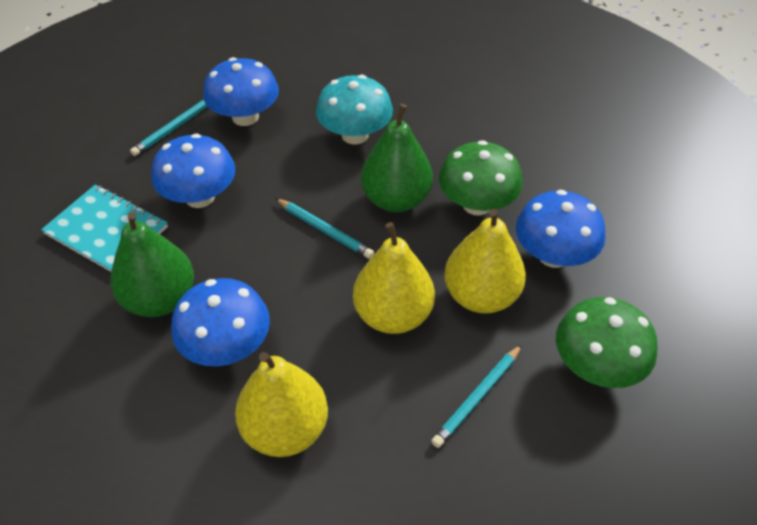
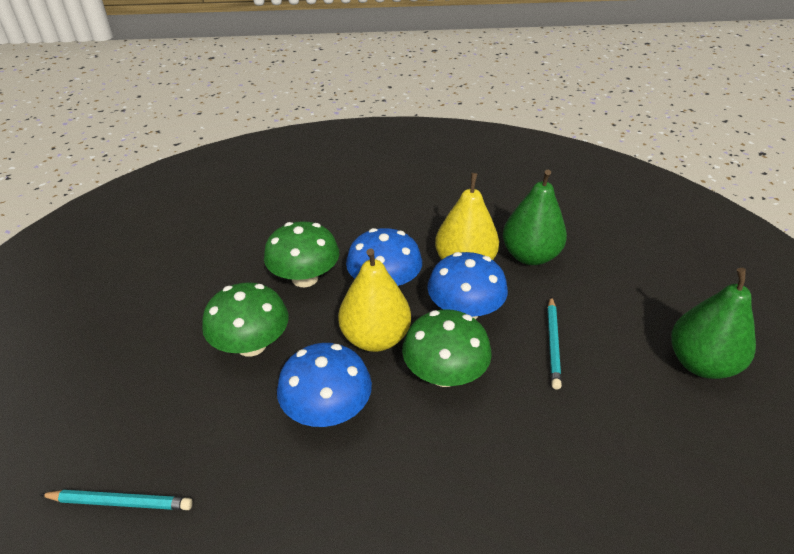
blue mushroom: 4 -> 3
green mushroom: 2 -> 3
turquoise mushroom: 1 -> 0
turquoise notebook: 1 -> 0
turquoise pencil: 3 -> 2
yellow pear: 3 -> 2

